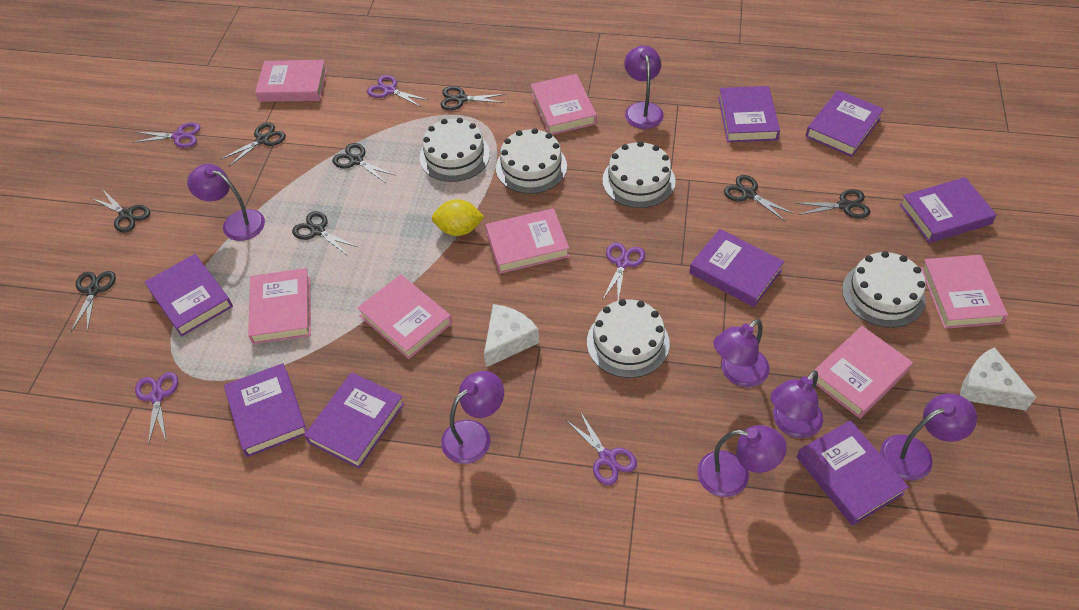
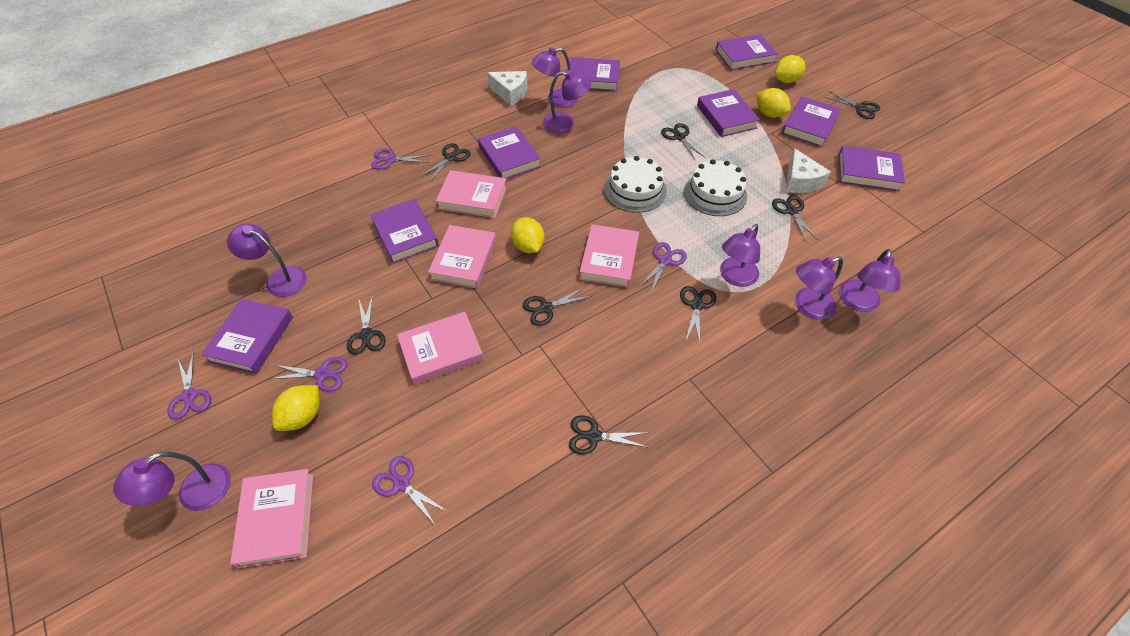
pink book: 7 -> 5
white cake: 5 -> 2
yellow lemon: 1 -> 4

